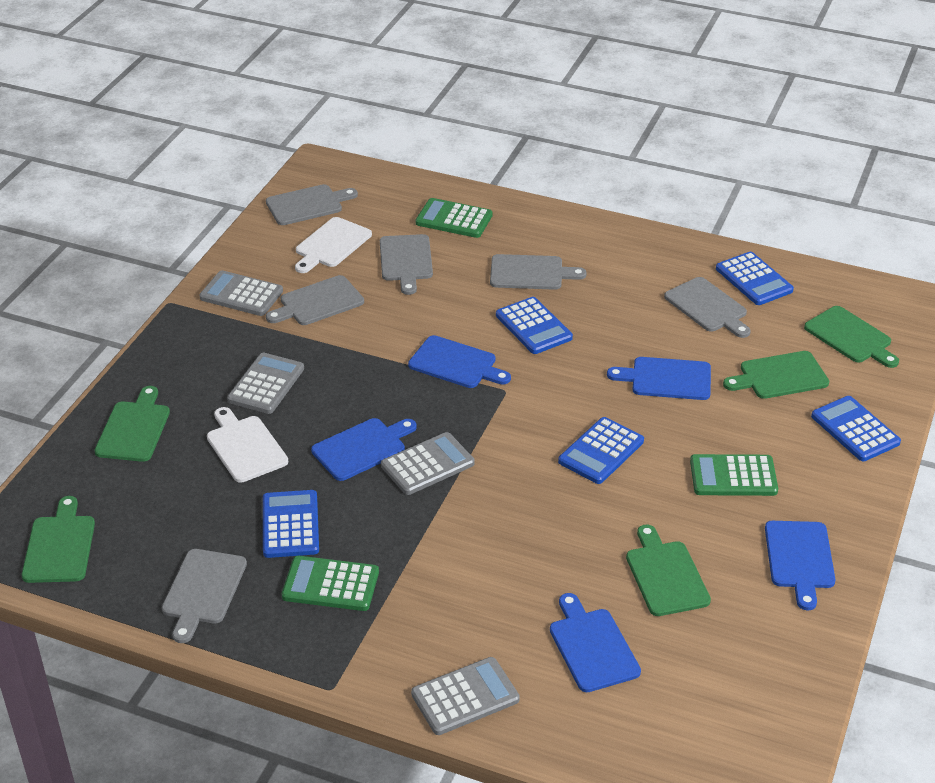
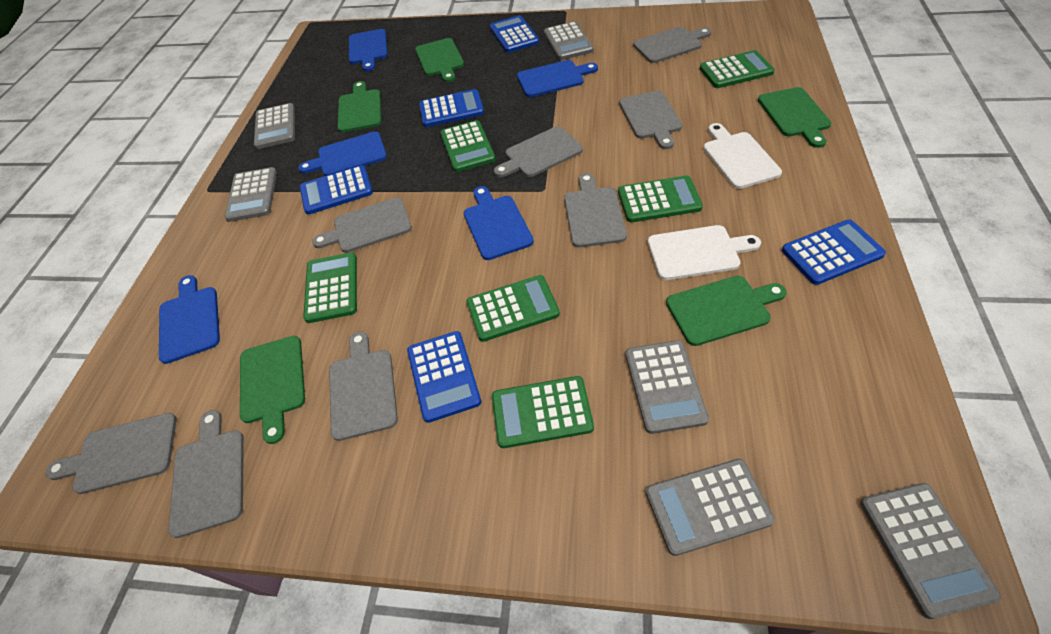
green calculator: 3 -> 6
grey calculator: 4 -> 6
grey cutting board: 6 -> 8

